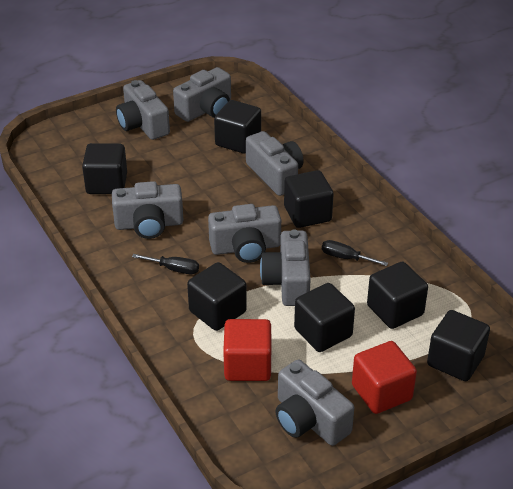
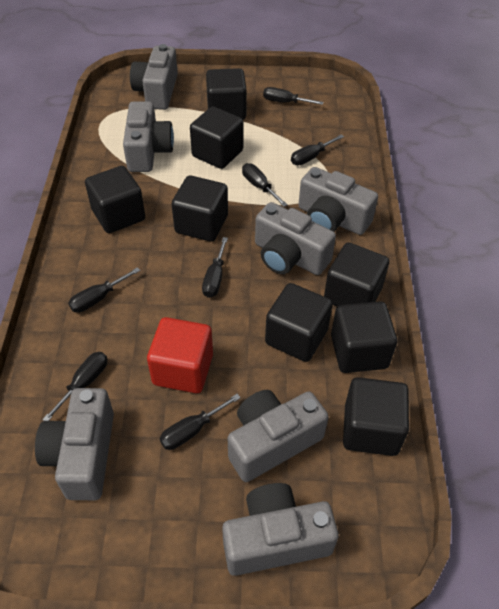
black cube: 7 -> 8
black screwdriver: 2 -> 7
red cube: 2 -> 1

